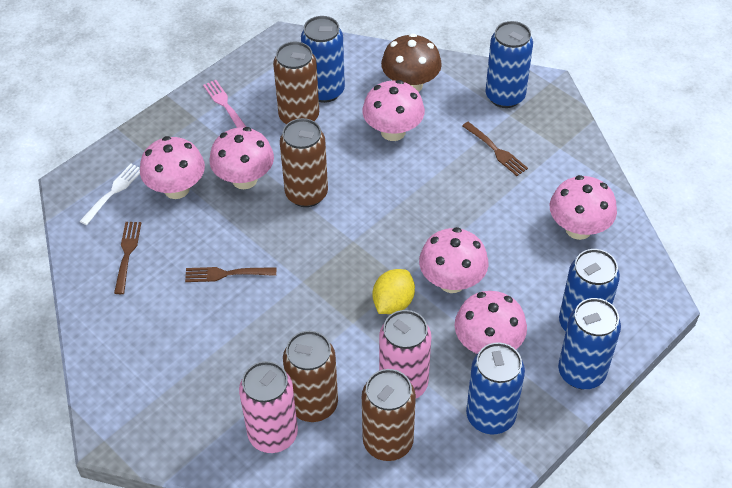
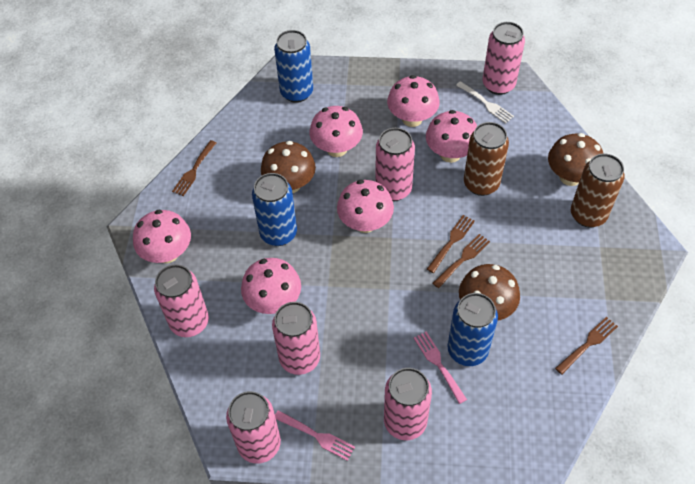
blue can: 5 -> 3
brown can: 4 -> 2
brown fork: 3 -> 4
brown mushroom: 1 -> 3
pink can: 2 -> 6
pink fork: 1 -> 2
yellow lemon: 1 -> 0

